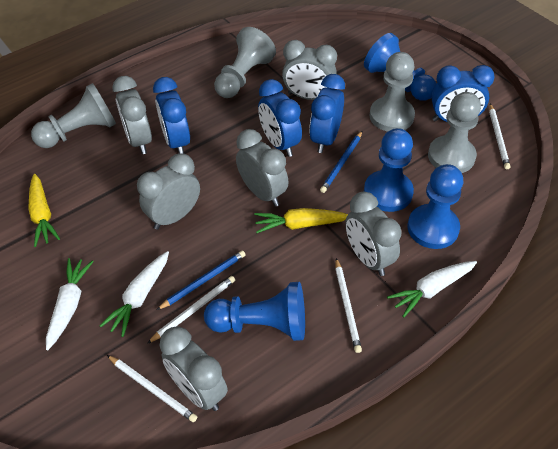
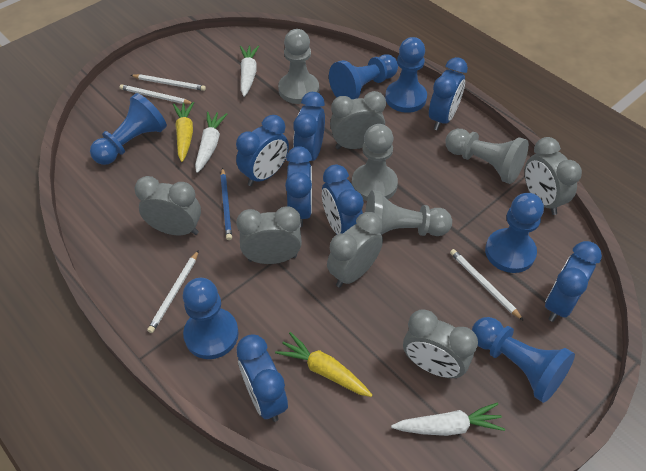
blue clock: 4 -> 7
blue pawn: 4 -> 6
blue pencil: 2 -> 1

